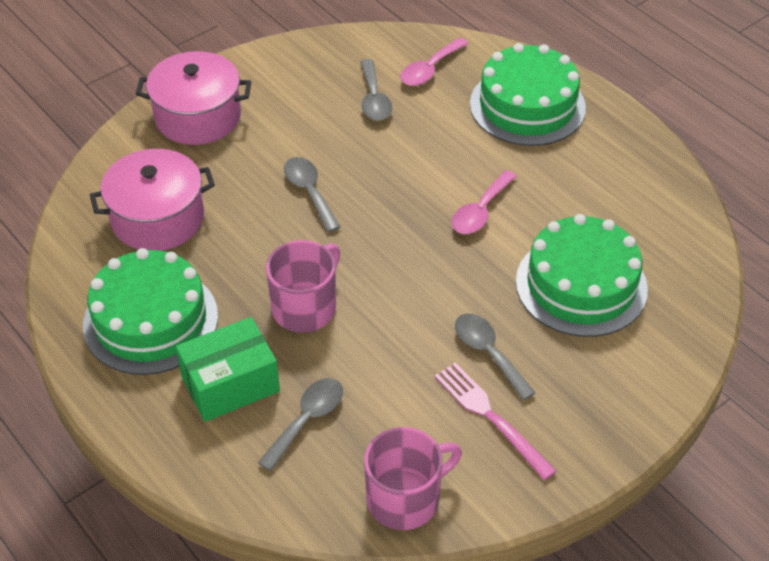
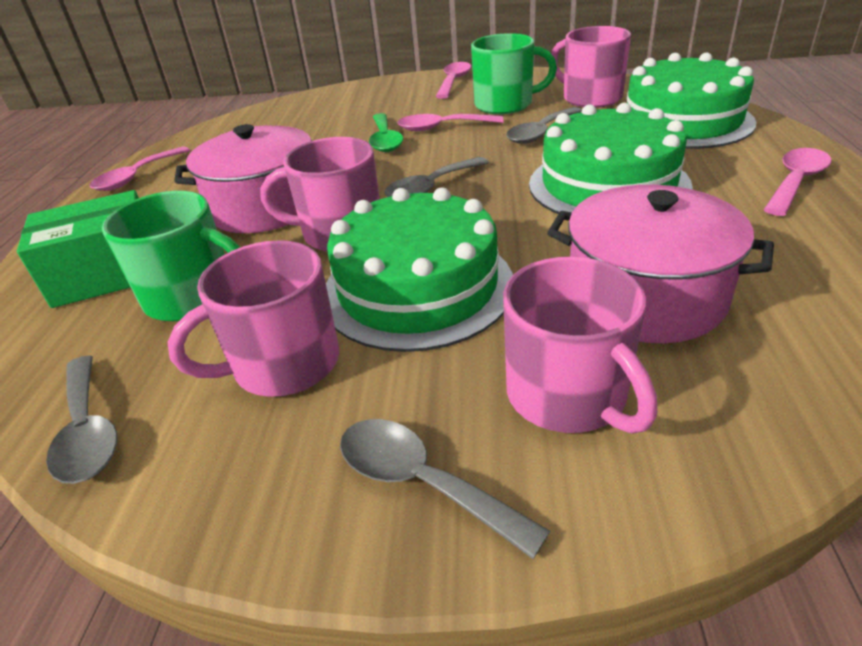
green mug: 0 -> 2
green spoon: 0 -> 1
pink fork: 1 -> 0
pink mug: 2 -> 4
pink spoon: 2 -> 4

